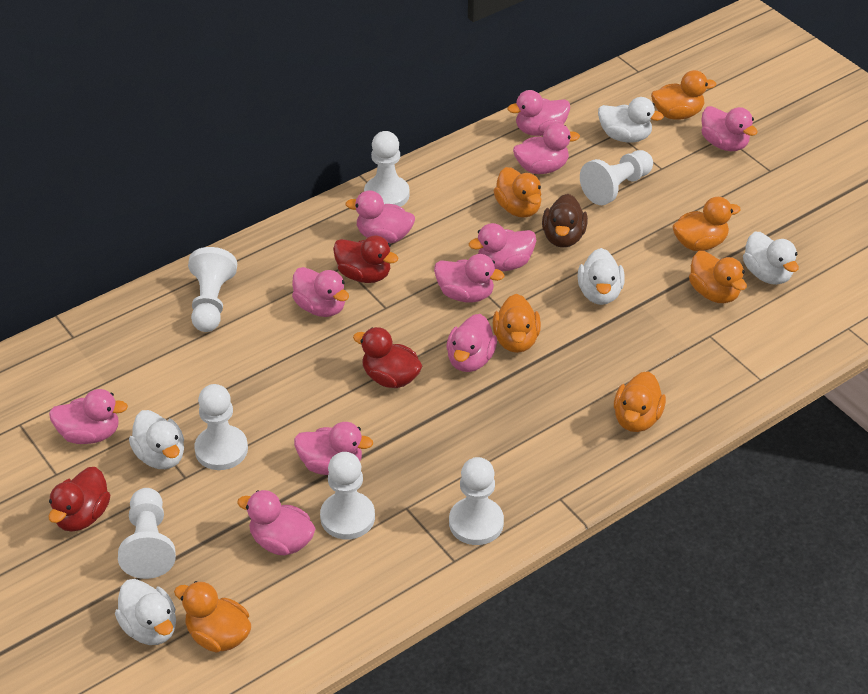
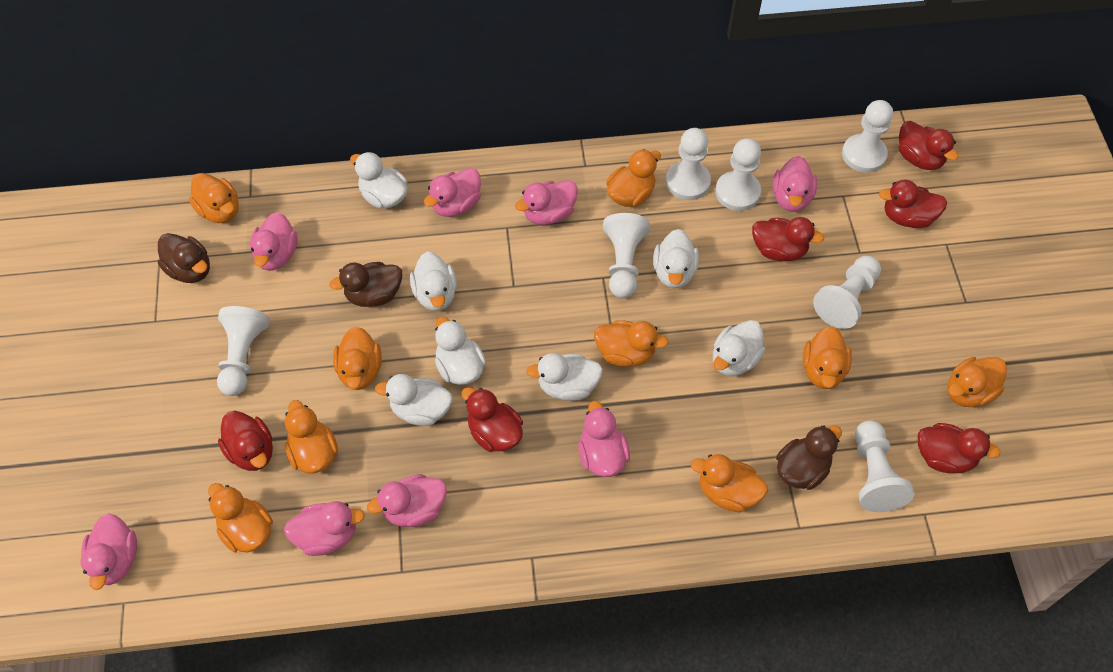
brown duck: 1 -> 3
orange duck: 7 -> 9
pink duck: 11 -> 8
red duck: 3 -> 6
white duck: 5 -> 7

